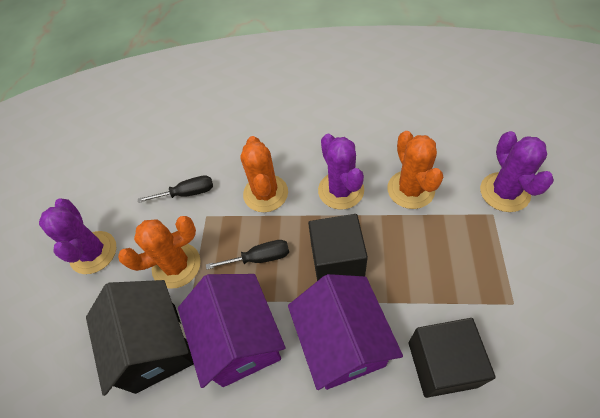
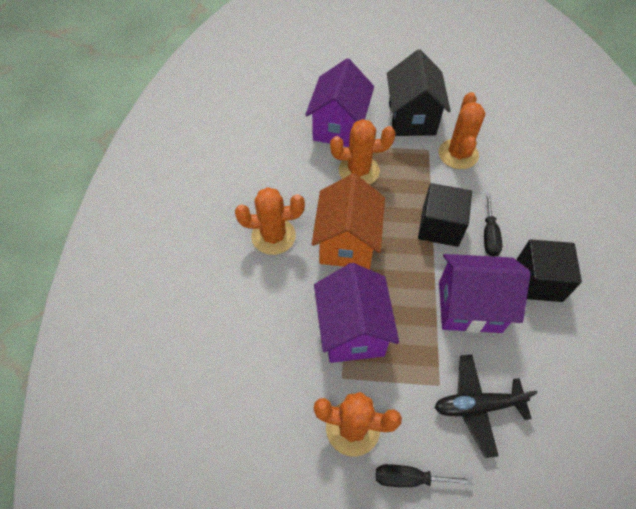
black plane: 0 -> 1
orange cactus: 3 -> 4
orange house: 0 -> 1
purple cactus: 3 -> 0
purple house: 2 -> 3

